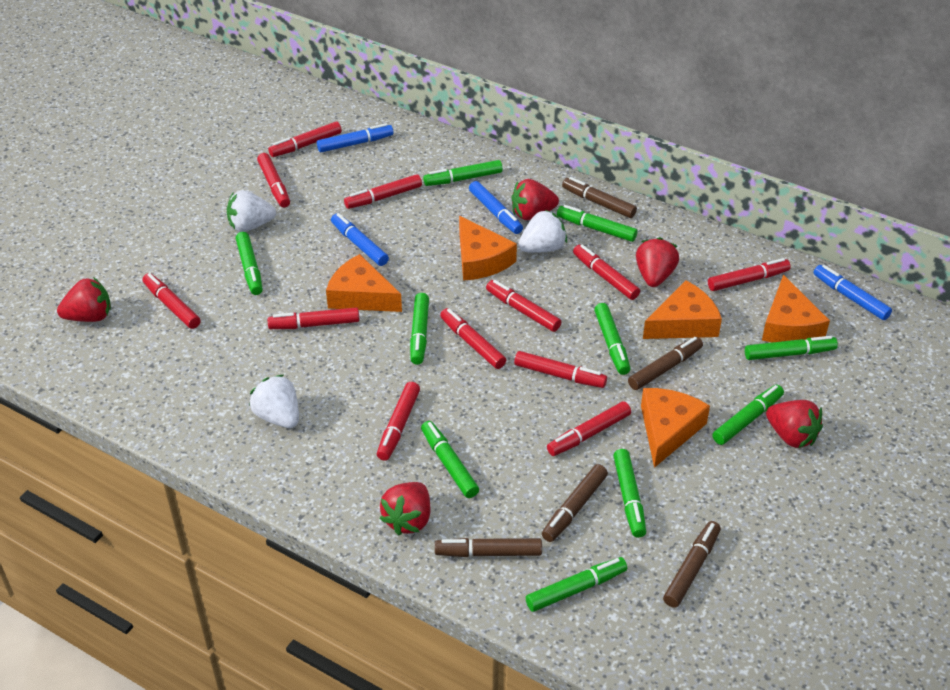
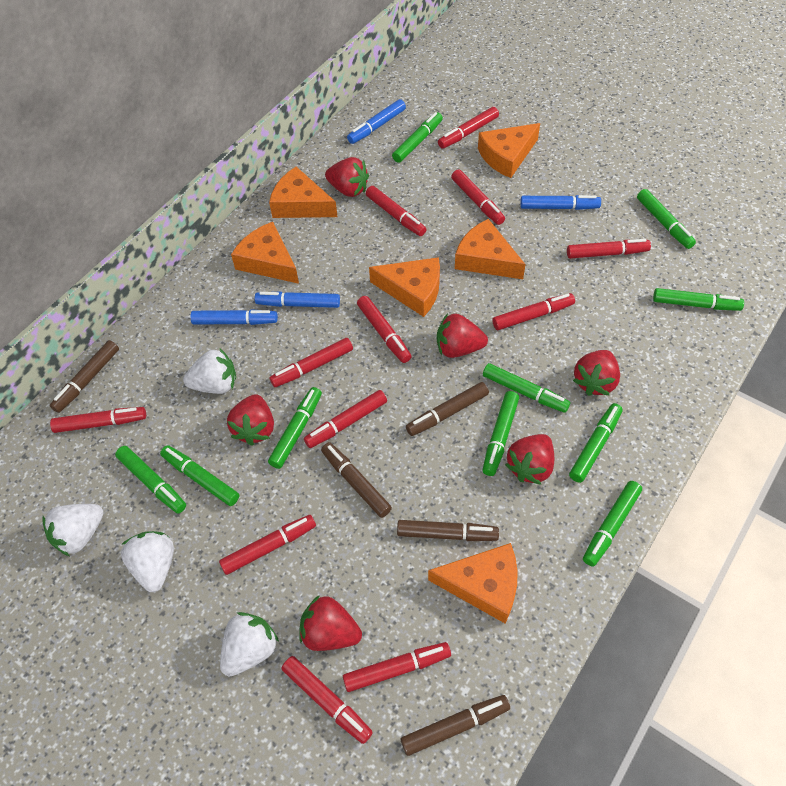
orange cheese: 5 -> 6
red strawberry: 5 -> 6
white strawberry: 3 -> 4

